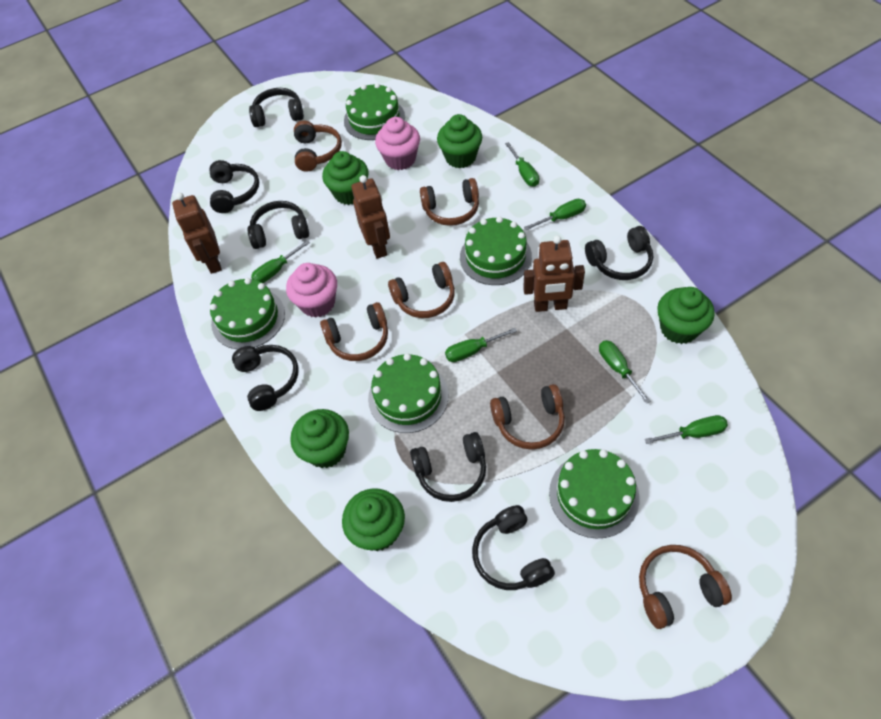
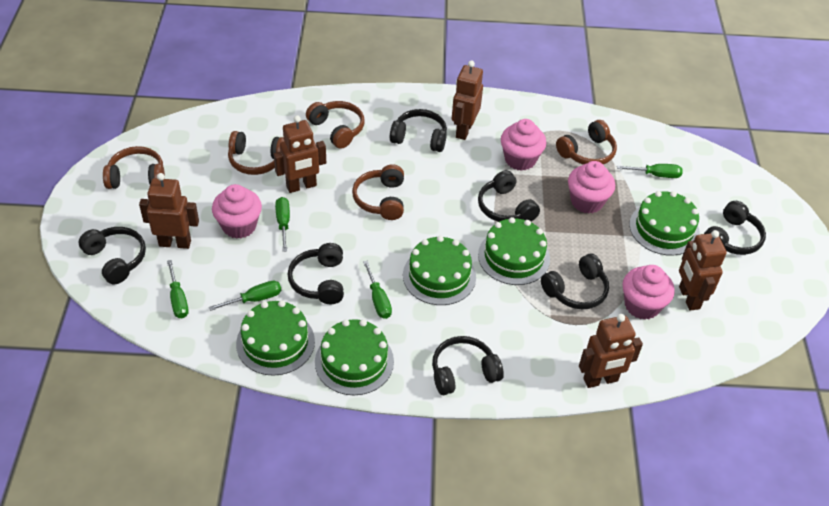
brown headphones: 6 -> 5
brown robot: 3 -> 5
green cupcake: 5 -> 0
green screwdriver: 6 -> 5
pink cupcake: 2 -> 4

